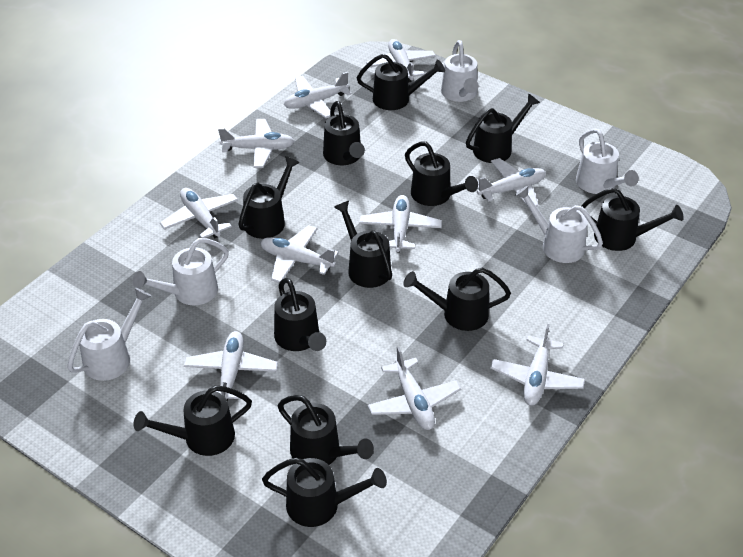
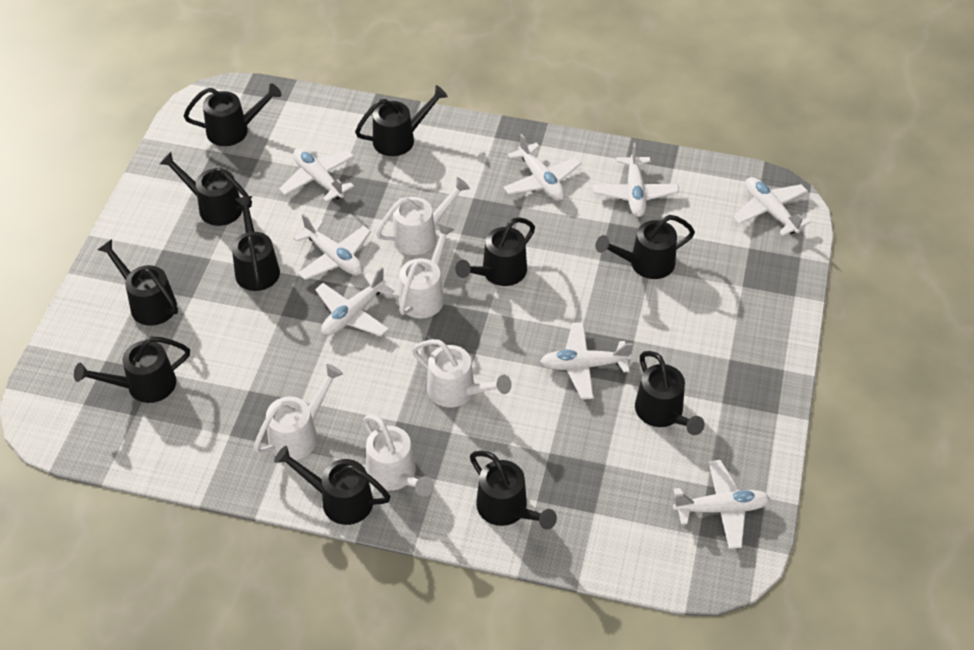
black watering can: 12 -> 11
white plane: 10 -> 8

